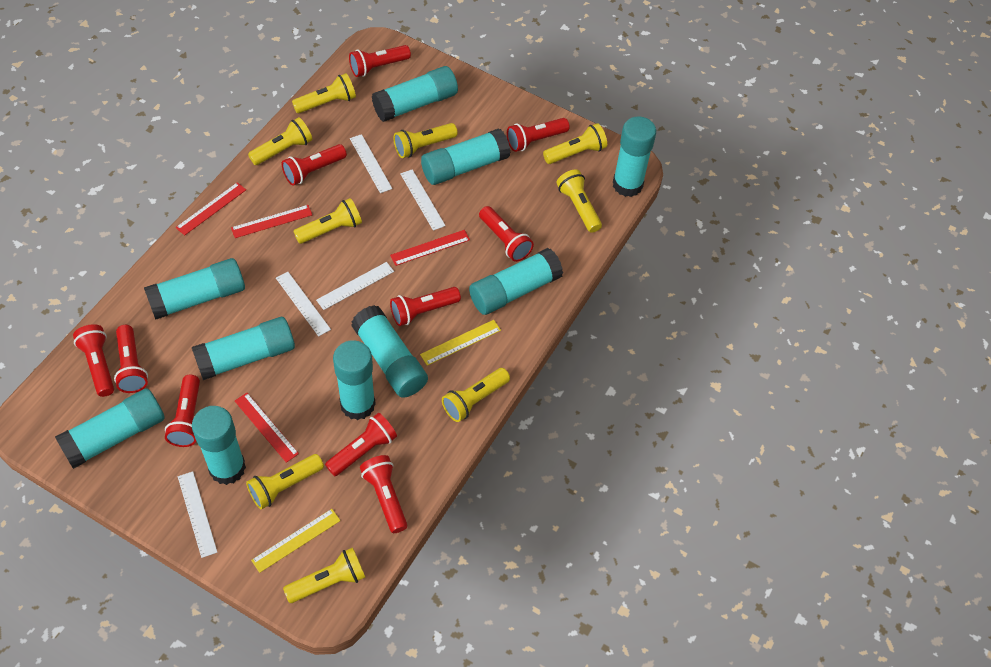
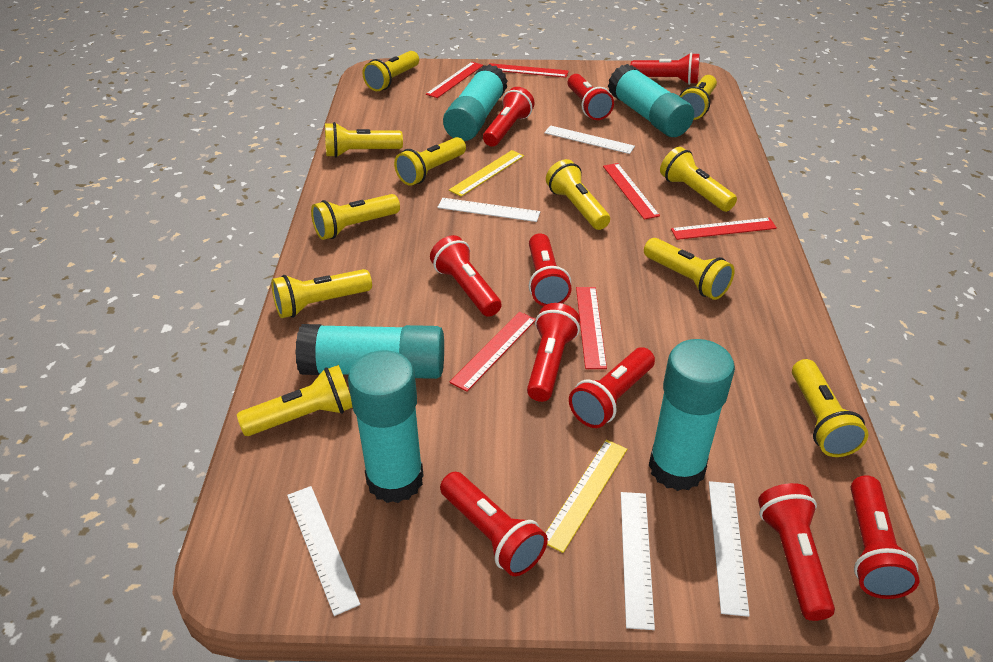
red ruler: 4 -> 6
turquoise glue stick: 10 -> 5
yellow flashlight: 9 -> 11

